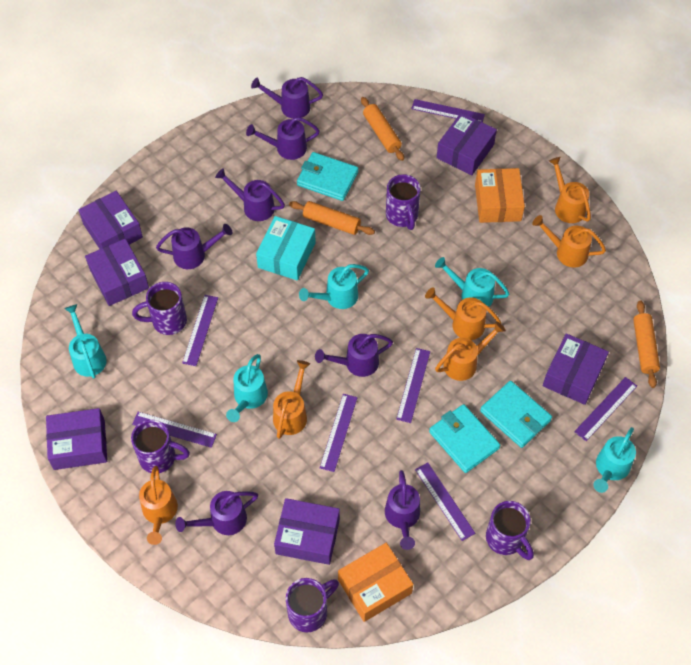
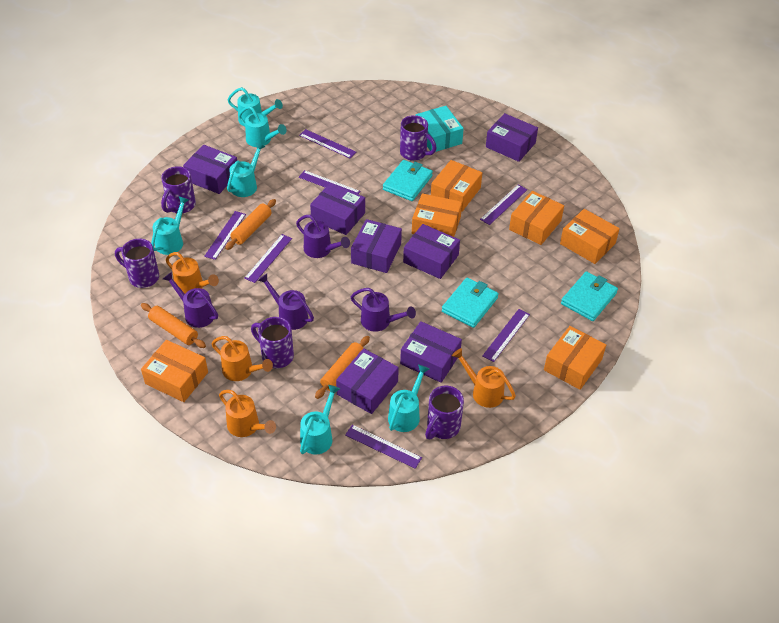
orange box: 2 -> 6
orange watering can: 6 -> 4
purple box: 6 -> 7
purple watering can: 7 -> 4
turquoise watering can: 5 -> 6

